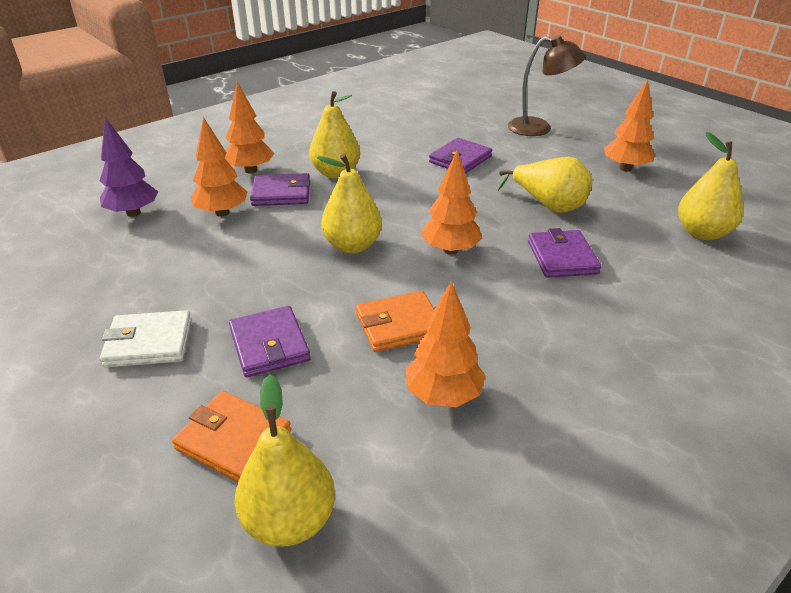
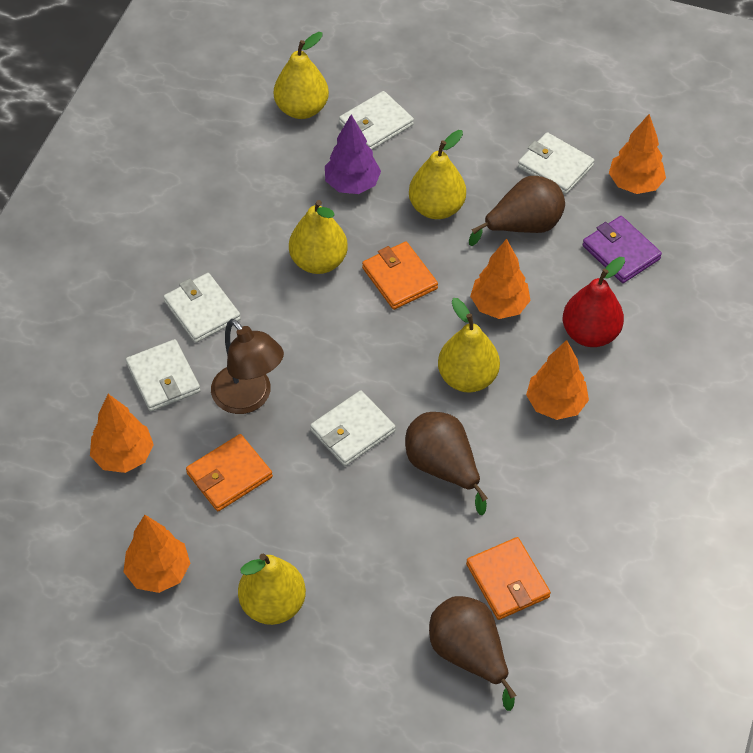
brown pear: 0 -> 3
orange wallet: 2 -> 3
purple wallet: 4 -> 1
red pear: 0 -> 1
white wallet: 1 -> 5

